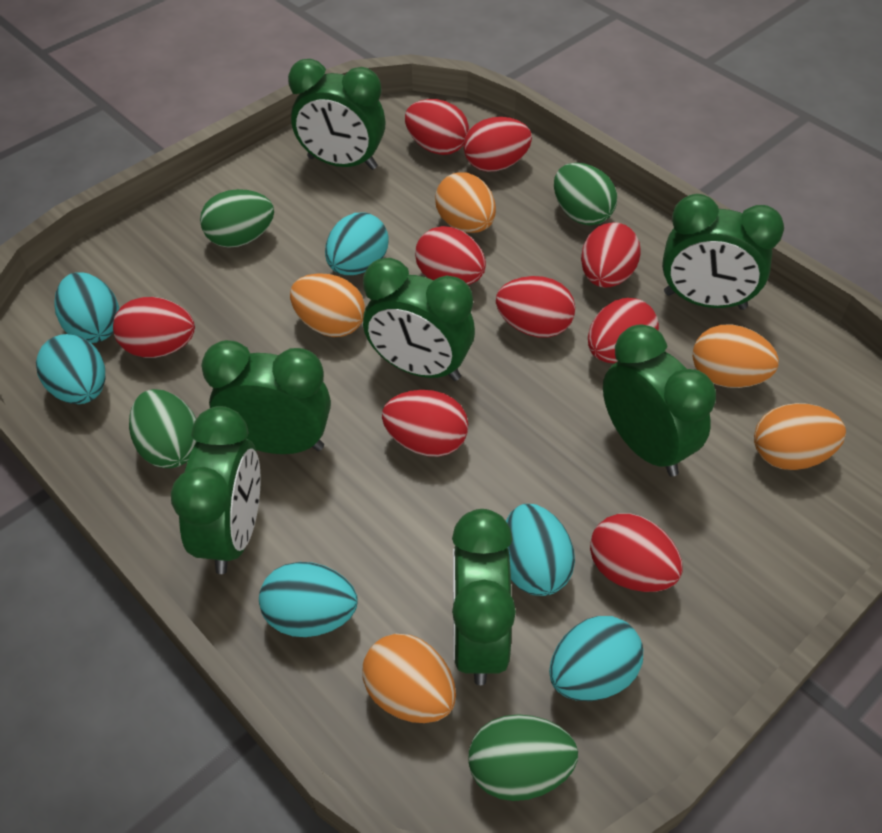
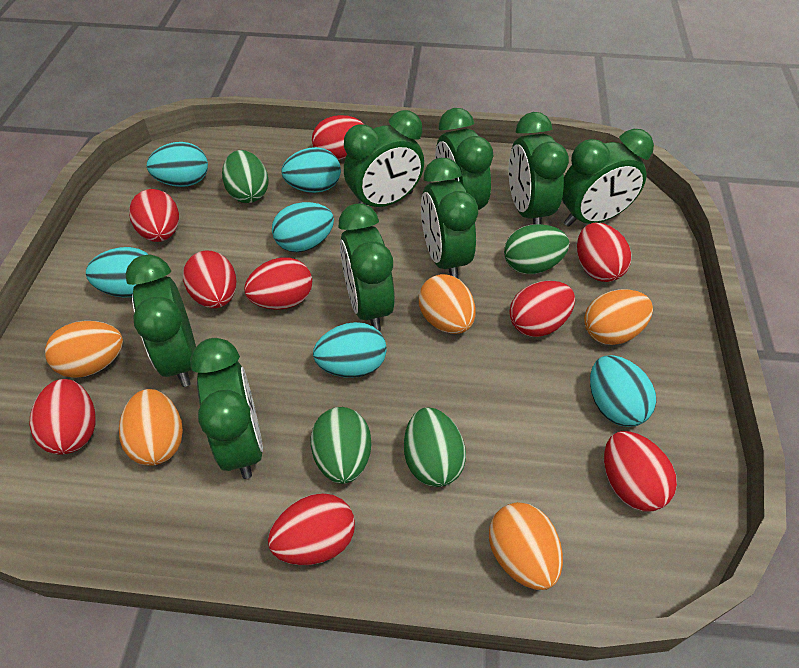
green clock: 7 -> 8

